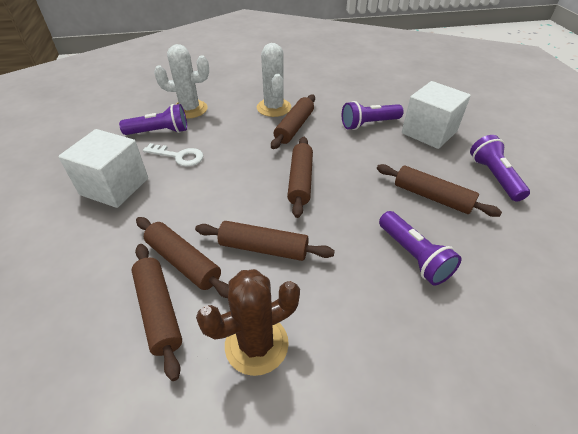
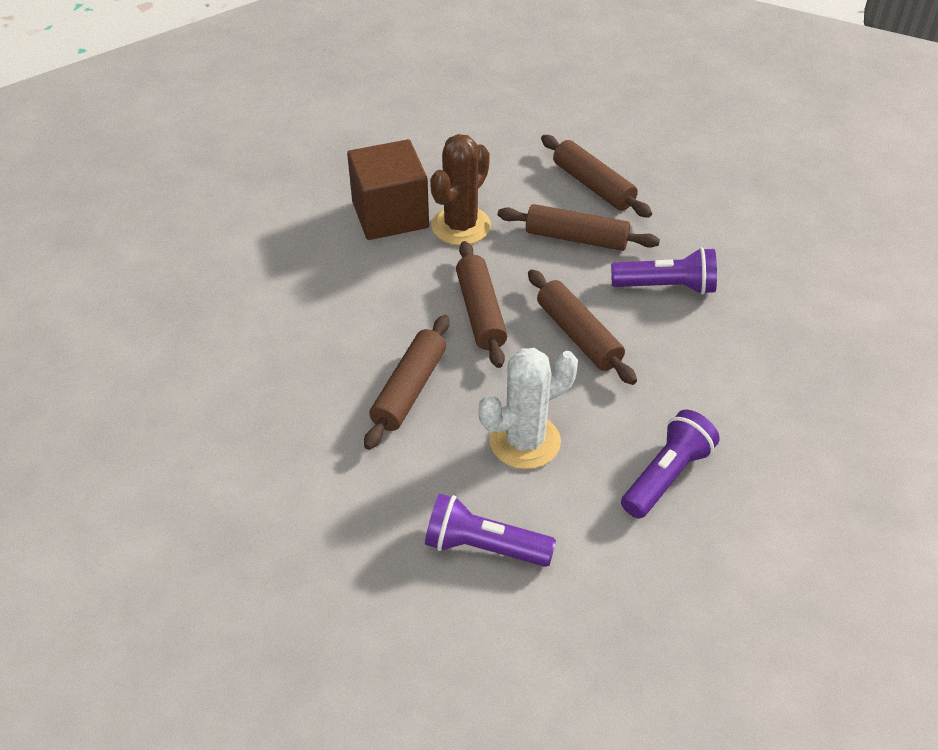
brown cube: 0 -> 1
brown rolling pin: 6 -> 5
purple flashlight: 4 -> 3
white cactus: 2 -> 1
white cube: 2 -> 0
white key: 1 -> 0

